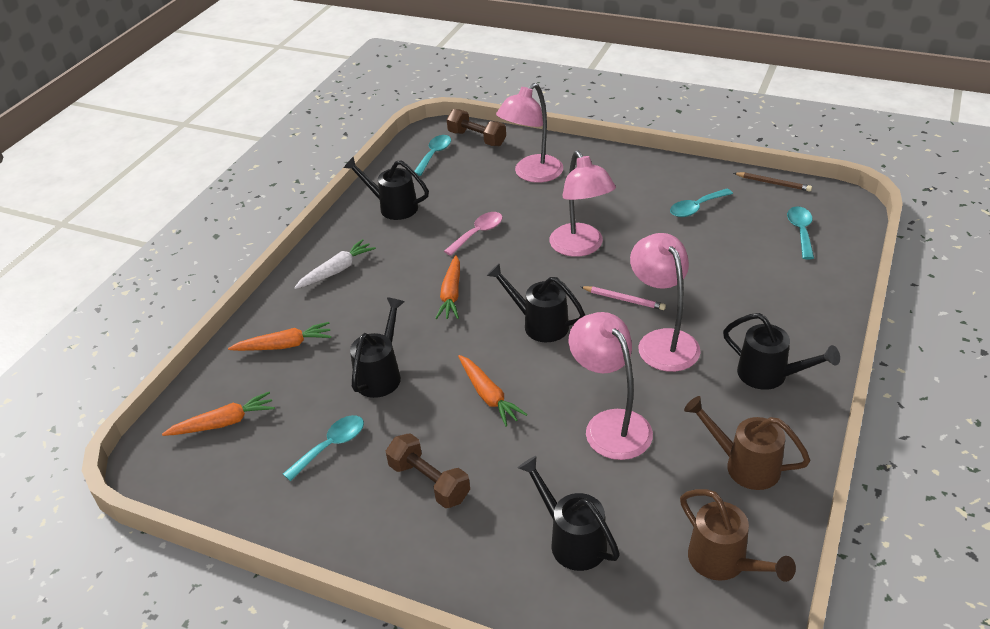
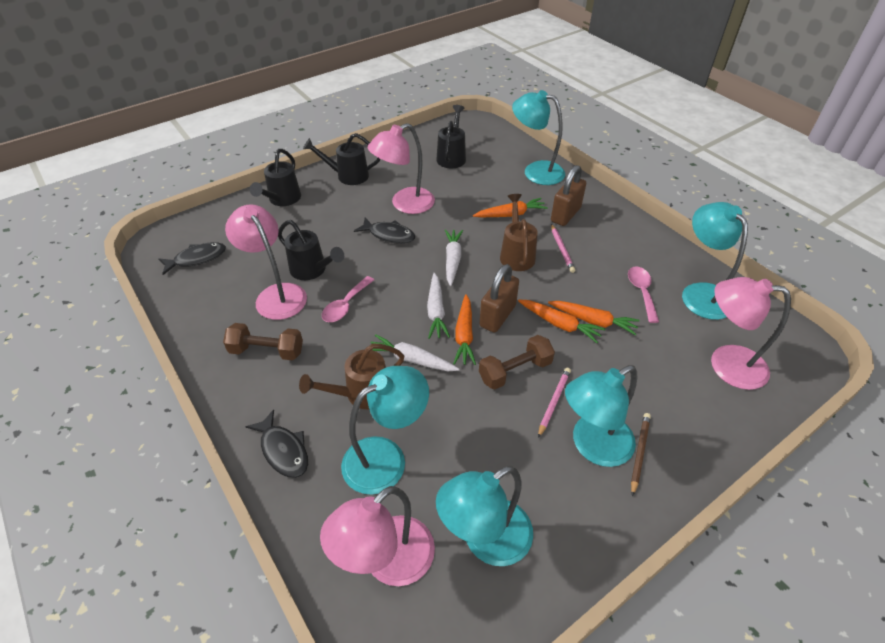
black fish: 0 -> 3
black watering can: 5 -> 4
brown padlock: 0 -> 2
pink pencil: 1 -> 2
pink spoon: 1 -> 2
turquoise lamp: 0 -> 5
turquoise spoon: 4 -> 0
white carrot: 1 -> 3

